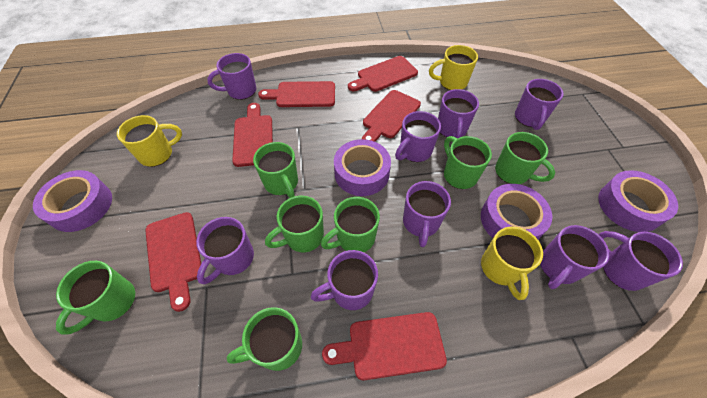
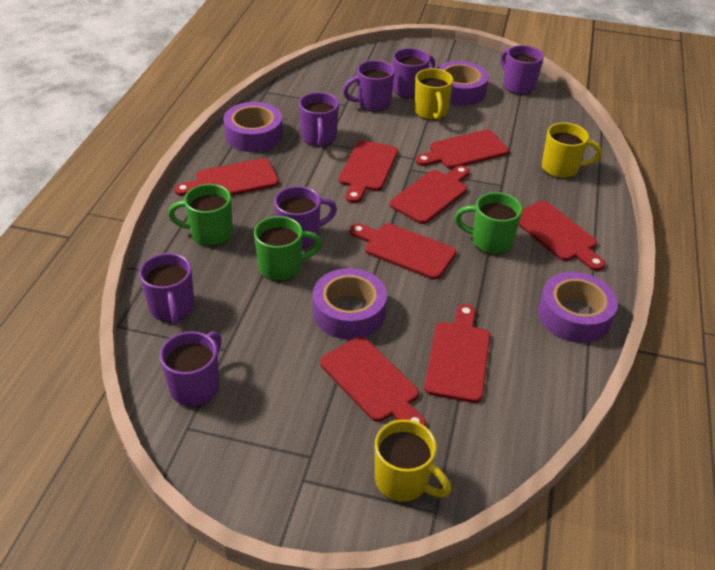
green mug: 7 -> 3
purple mug: 9 -> 7
red cutting board: 6 -> 8

